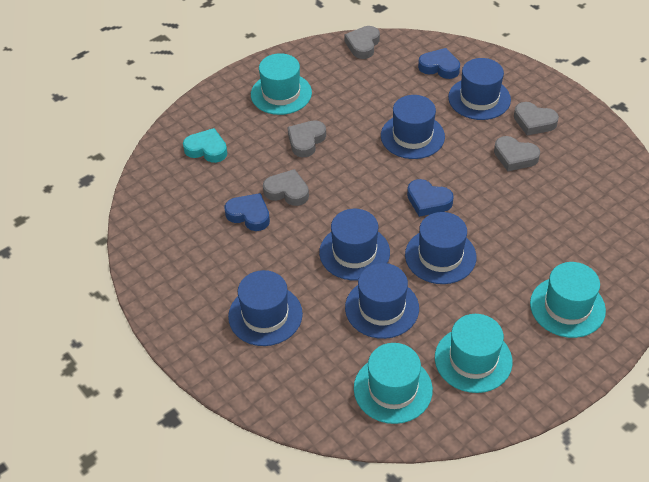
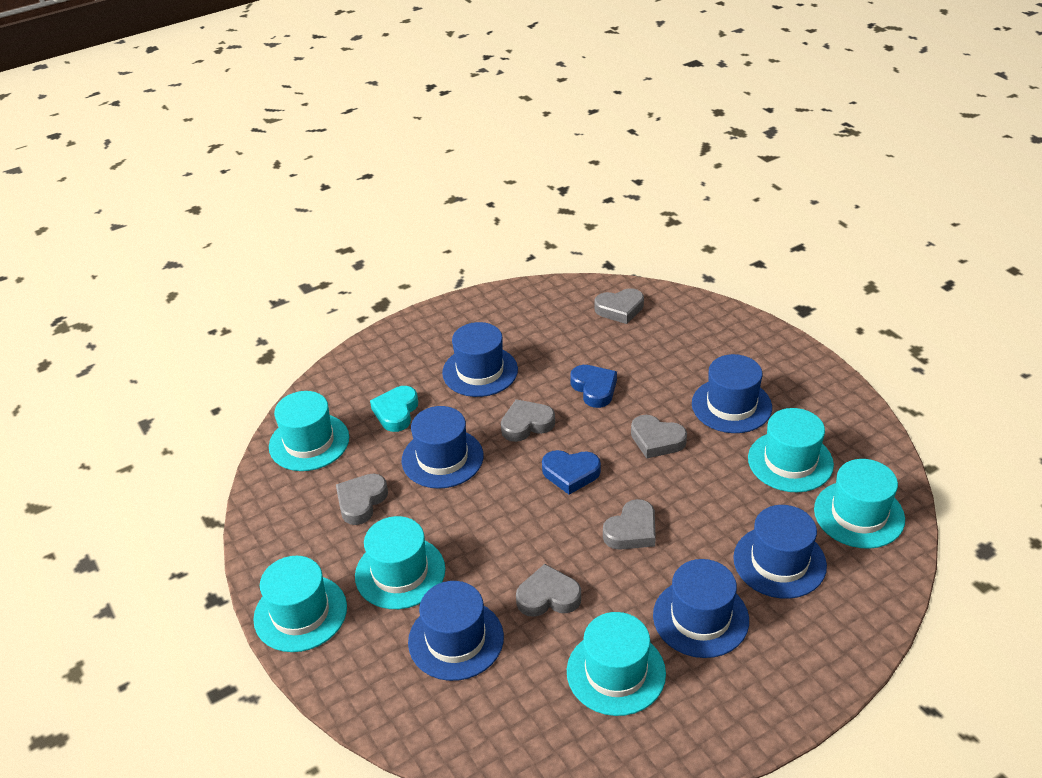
blue heart: 3 -> 2
grey heart: 5 -> 6
turquoise hat: 4 -> 6

